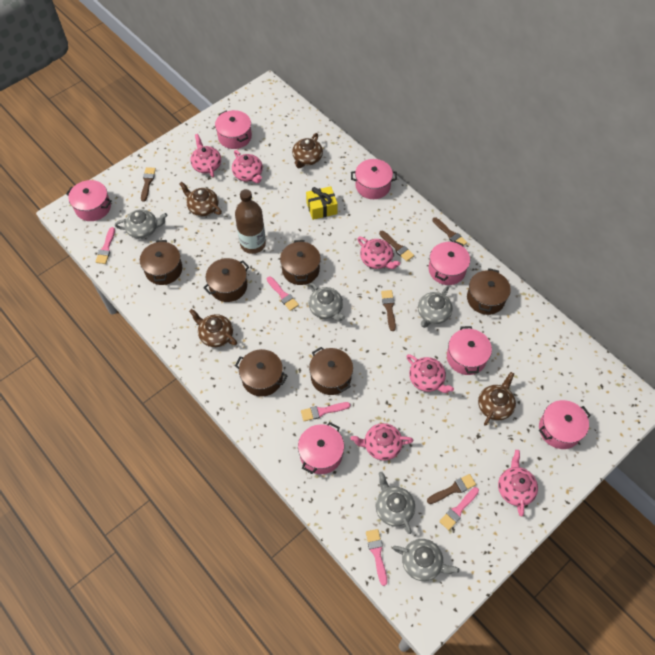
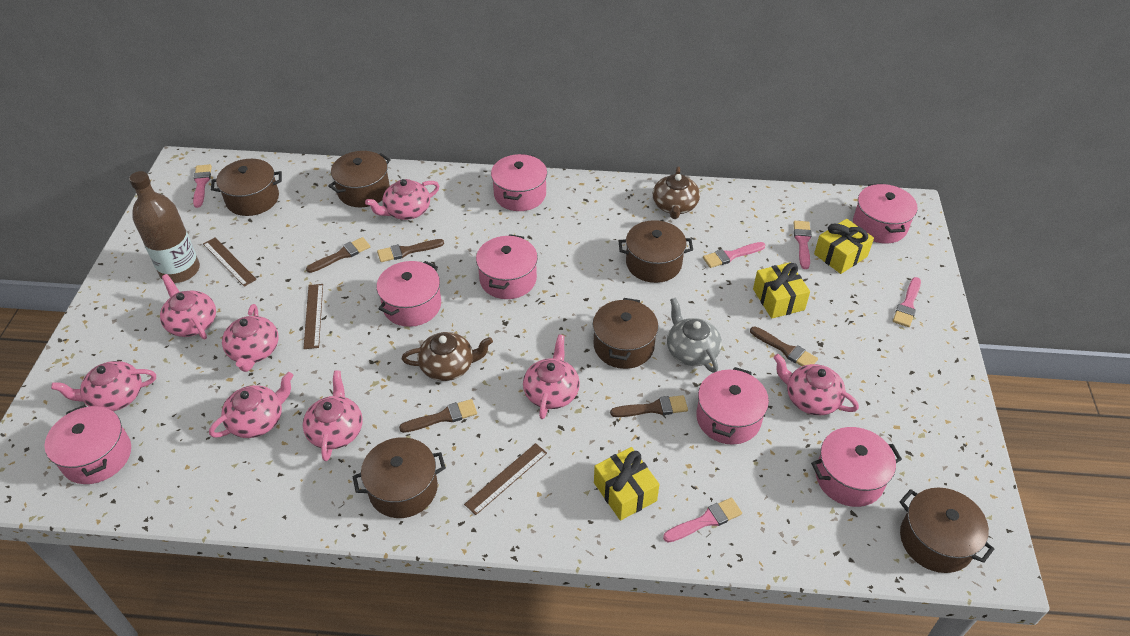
brown ruler: 0 -> 3
brown teapot: 4 -> 2
grey teapot: 5 -> 1
pink teapot: 6 -> 8
yellow gift: 1 -> 3

